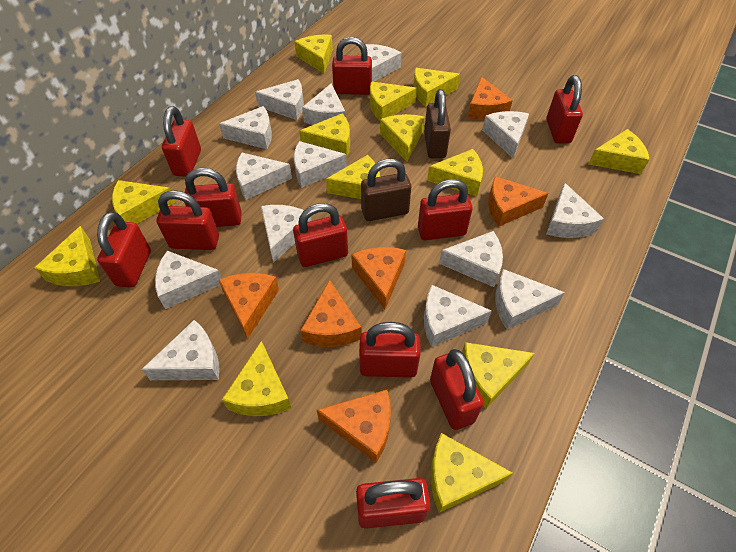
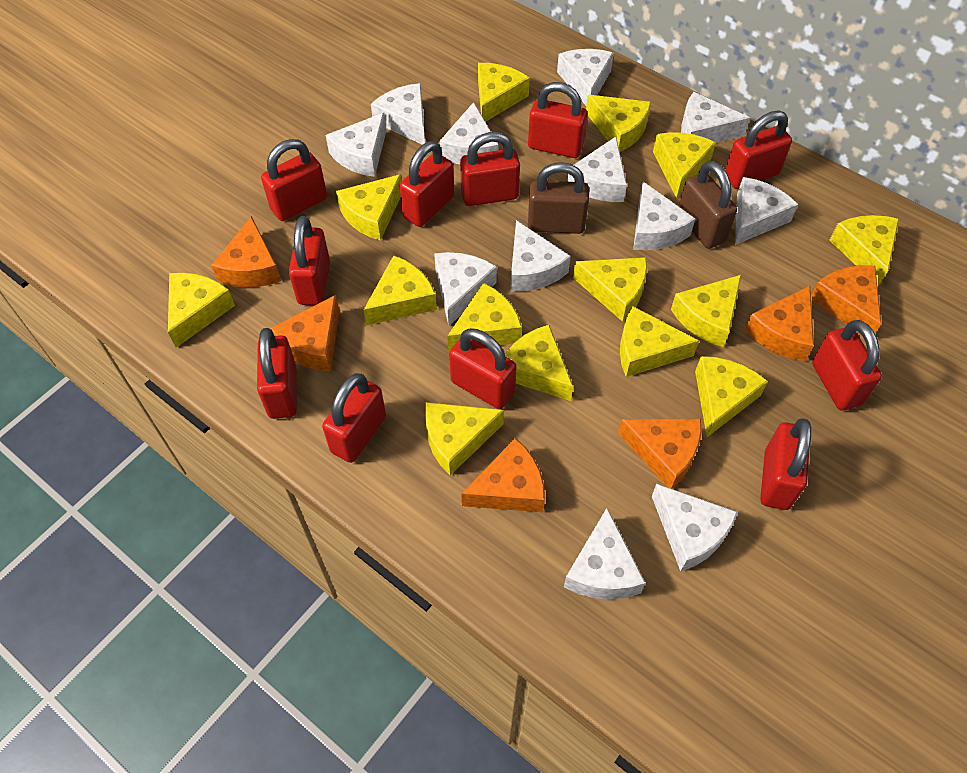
white cheese: 14 -> 12
yellow cheese: 13 -> 14

